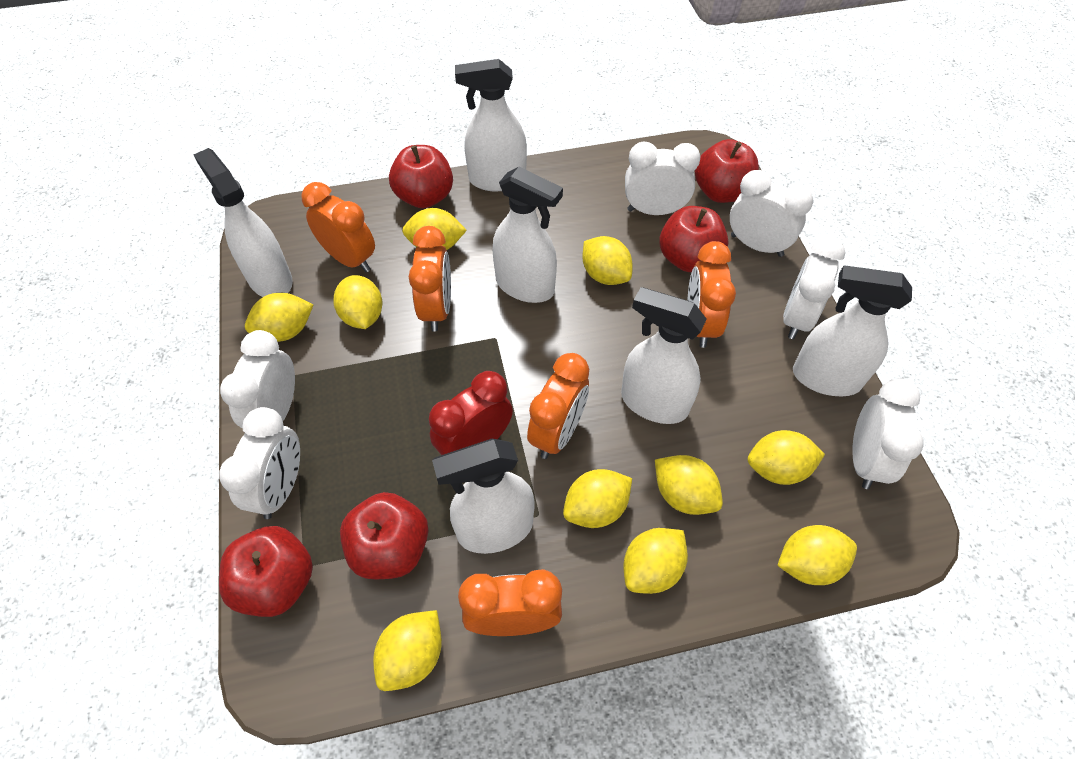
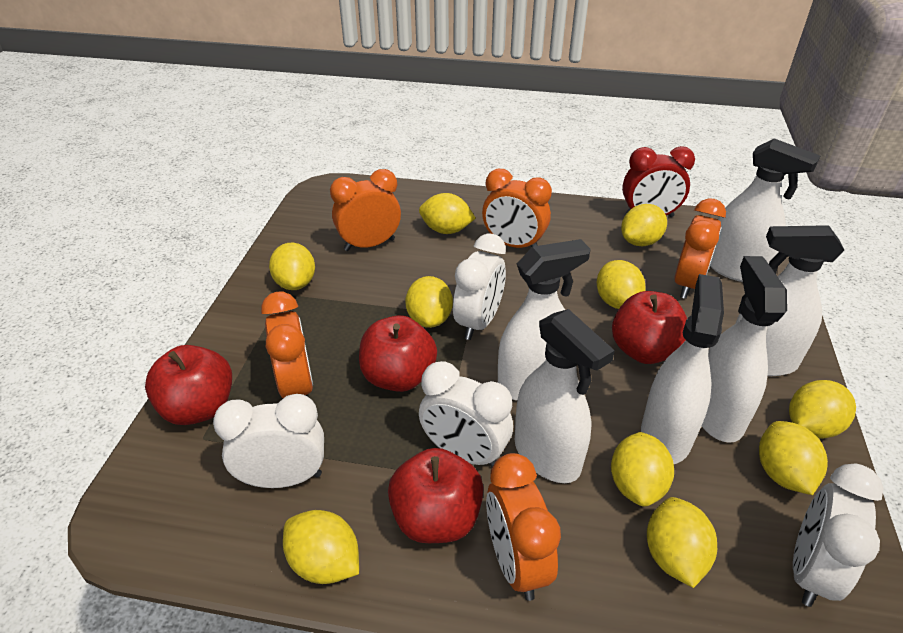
red apple: 5 -> 4
white clock: 6 -> 4

